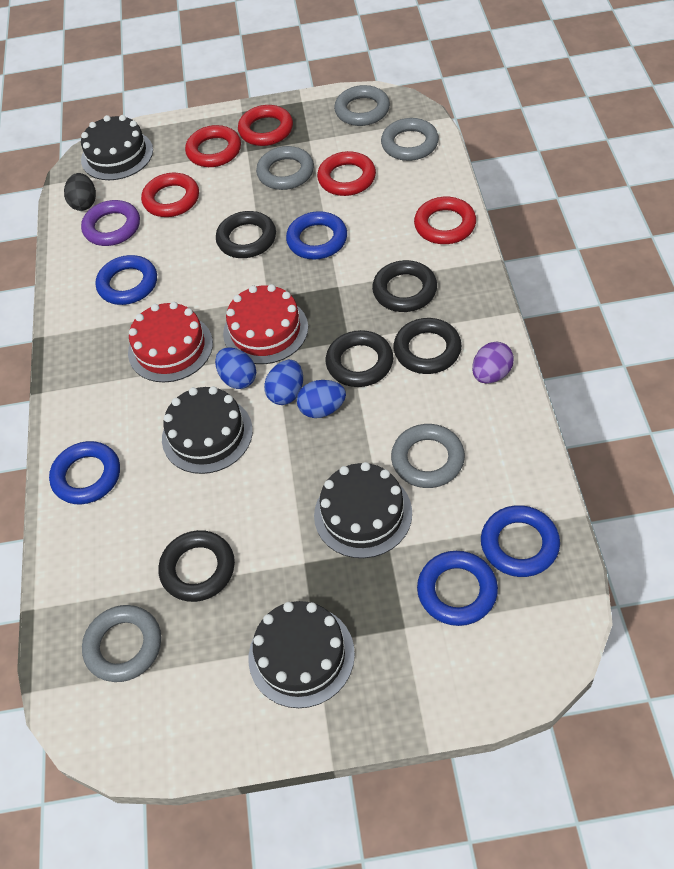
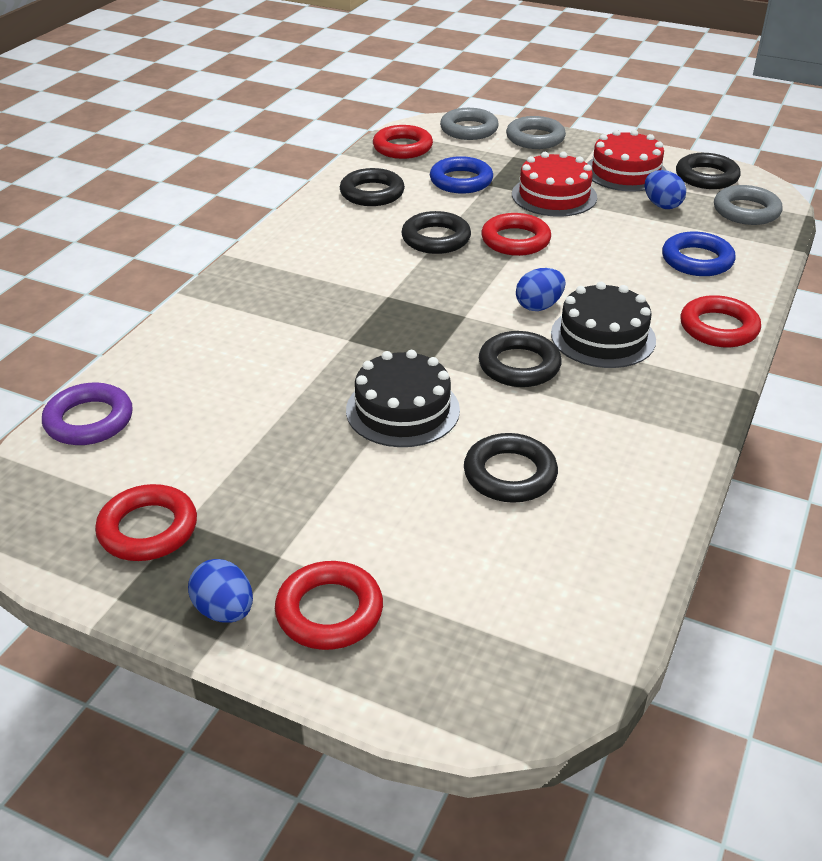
black cake: 4 -> 2
black egg: 1 -> 0
blue ring: 5 -> 2
grey ring: 5 -> 3
purple egg: 1 -> 0

